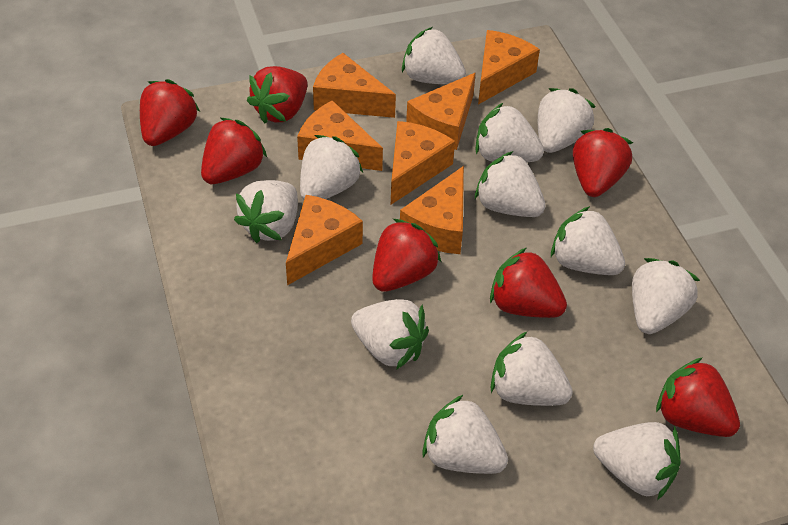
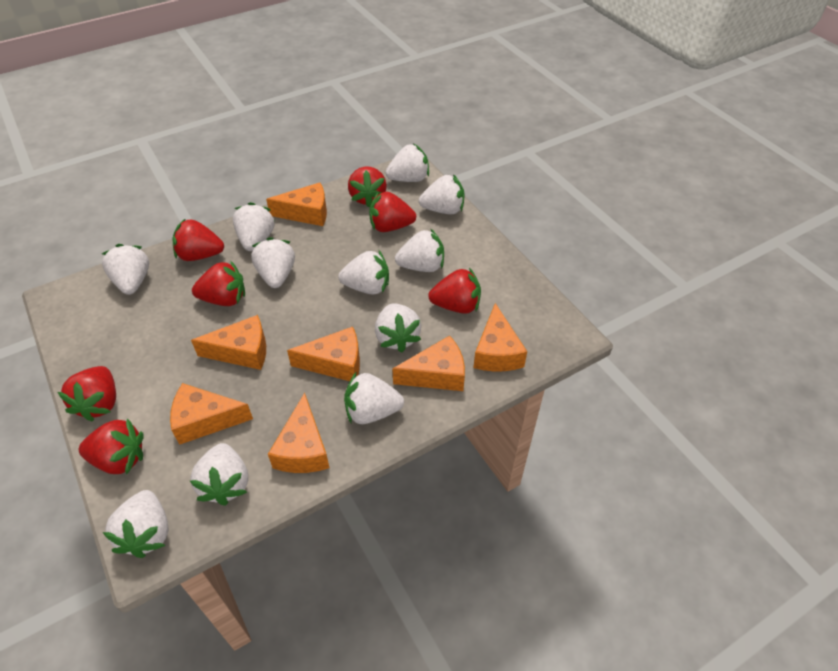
white strawberry: 12 -> 11

